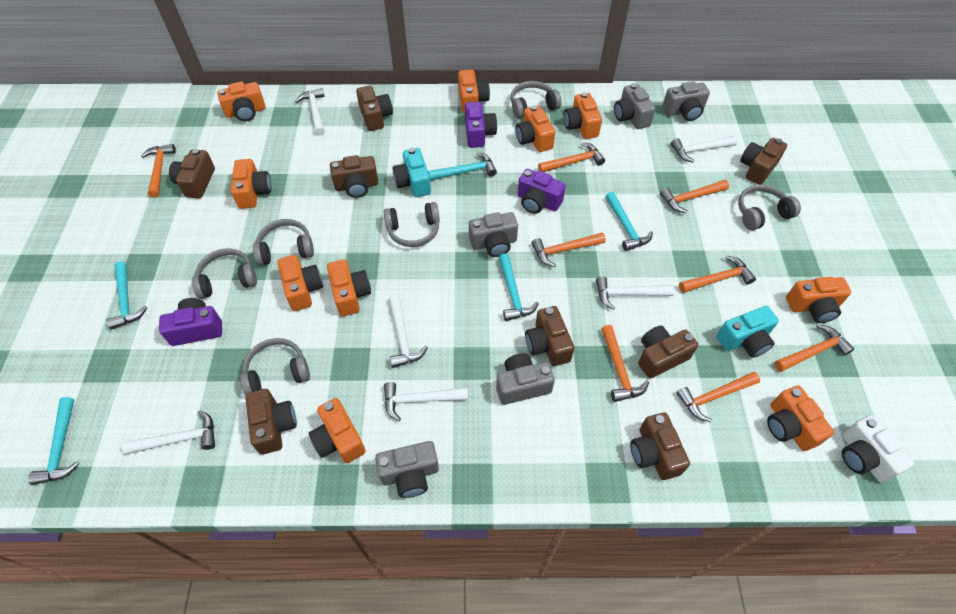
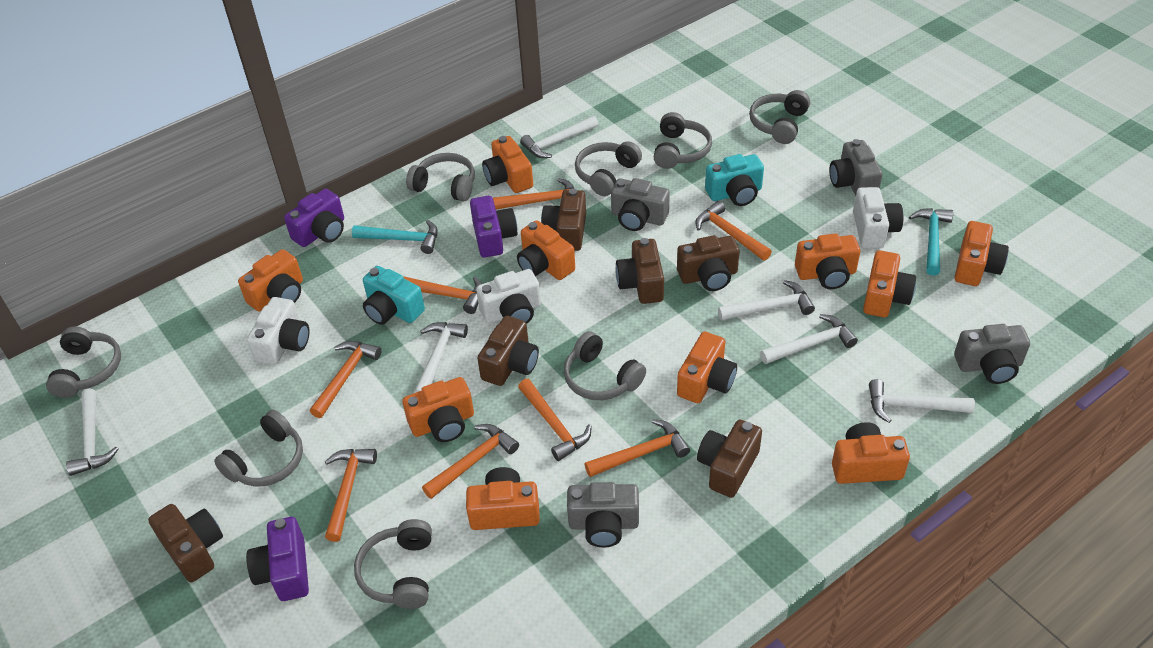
brown camera: 8 -> 6
grey camera: 5 -> 4
grey headphones: 6 -> 8
turquoise hammer: 5 -> 2
white camera: 1 -> 3

